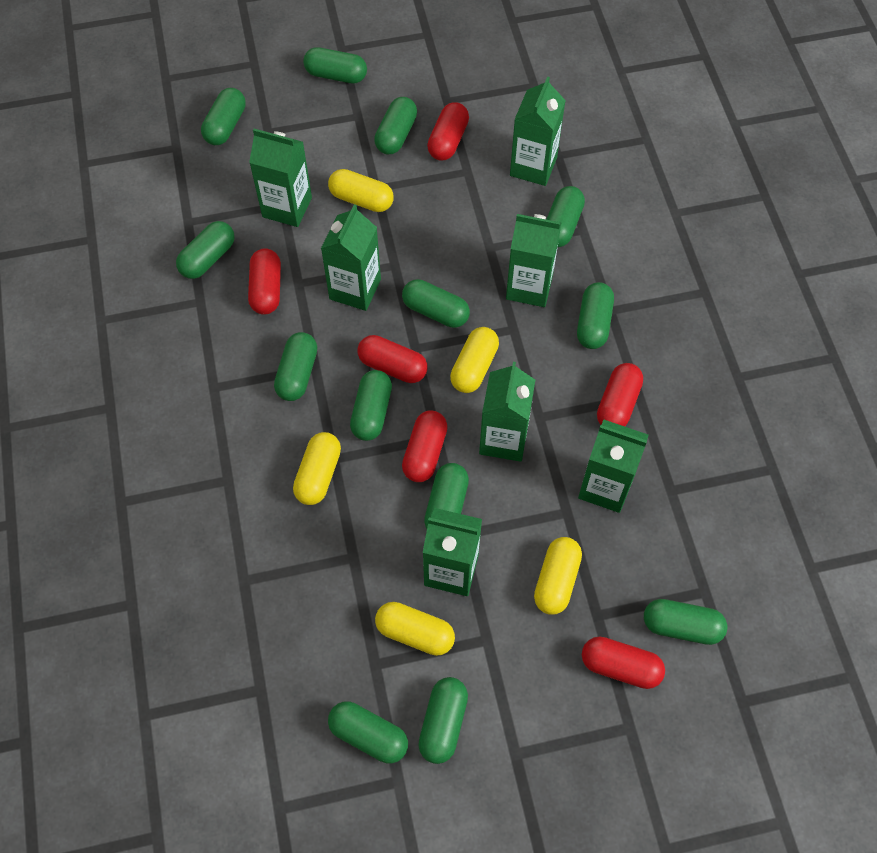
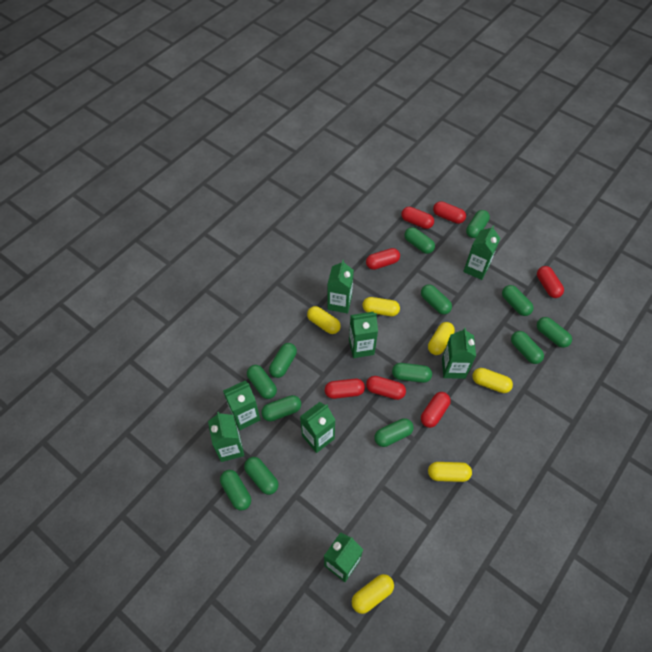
green carton: 7 -> 8
red capsule: 6 -> 7
yellow capsule: 5 -> 6

